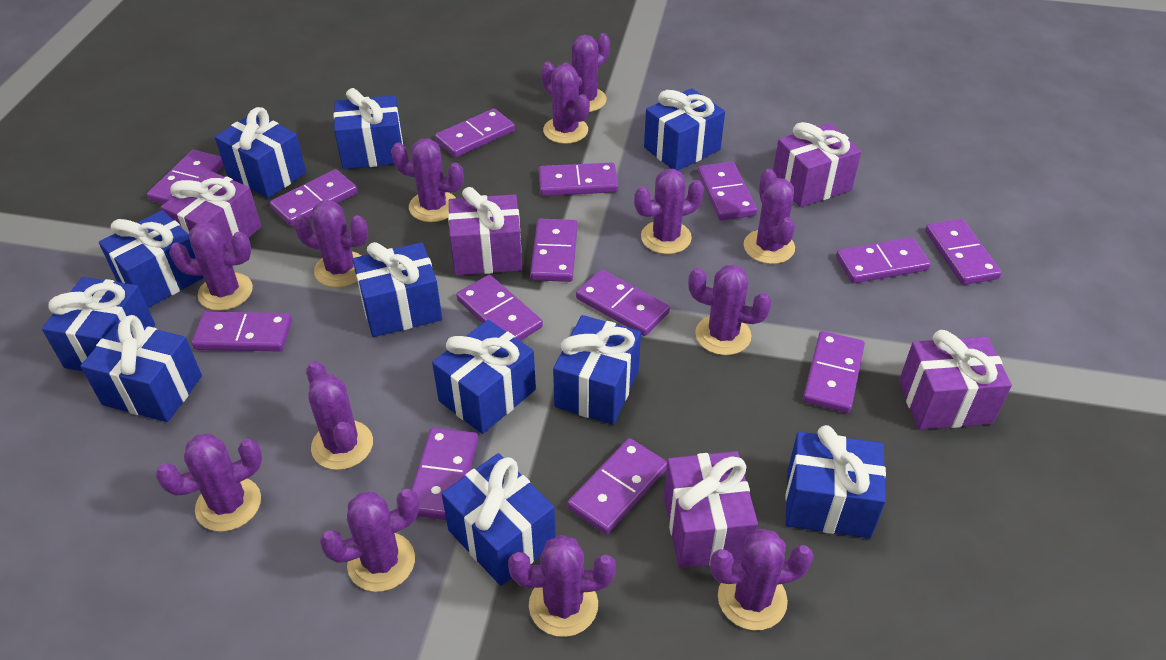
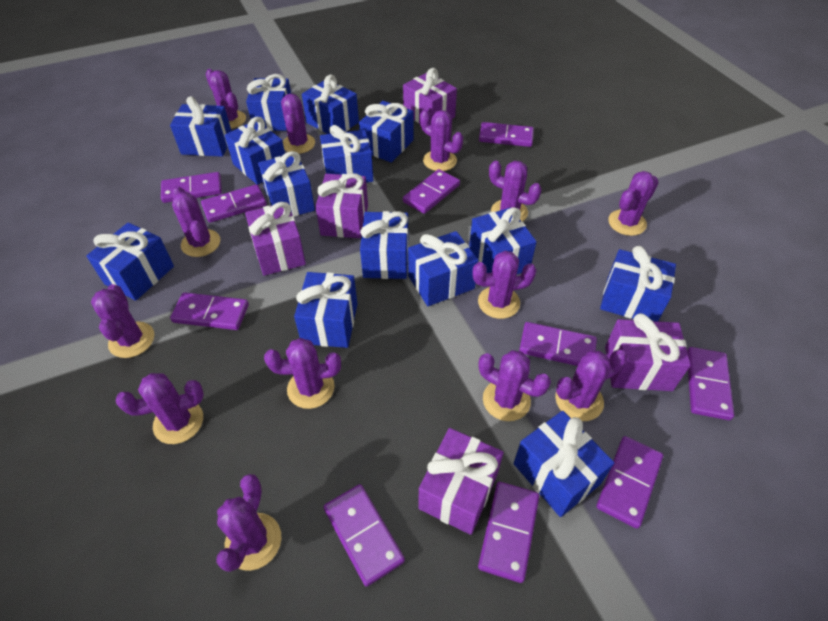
blue gift: 11 -> 14
purple domino: 14 -> 10

